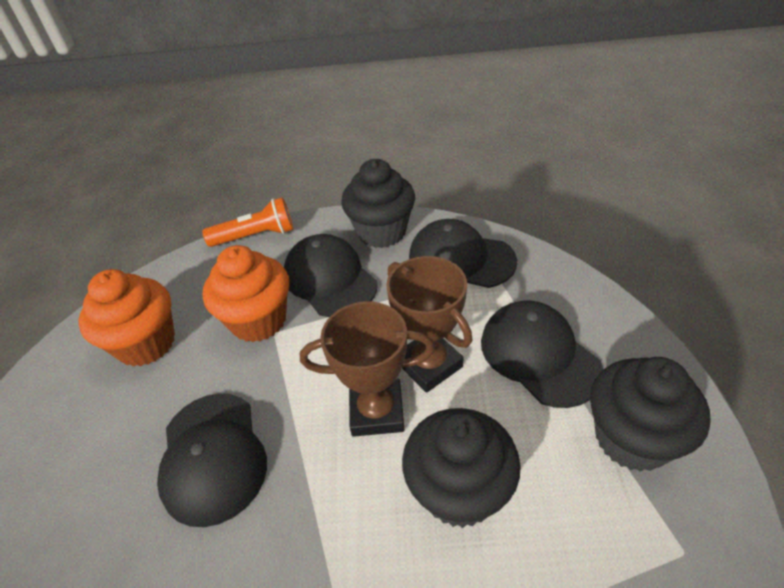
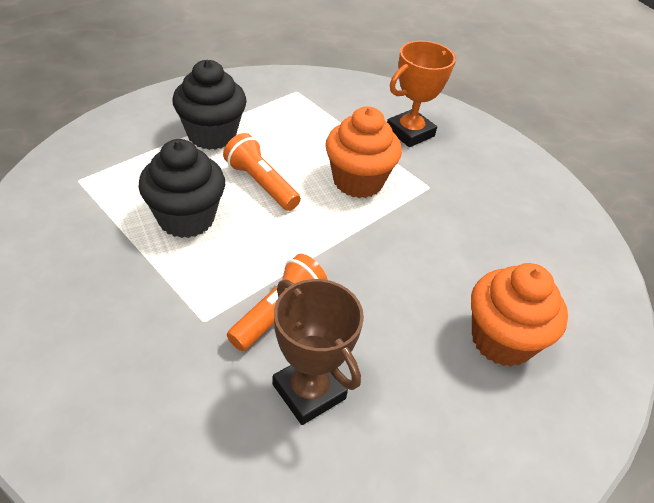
black cap: 4 -> 0
black cupcake: 3 -> 2
brown trophy: 2 -> 1
orange flashlight: 1 -> 2
orange trophy: 0 -> 1

